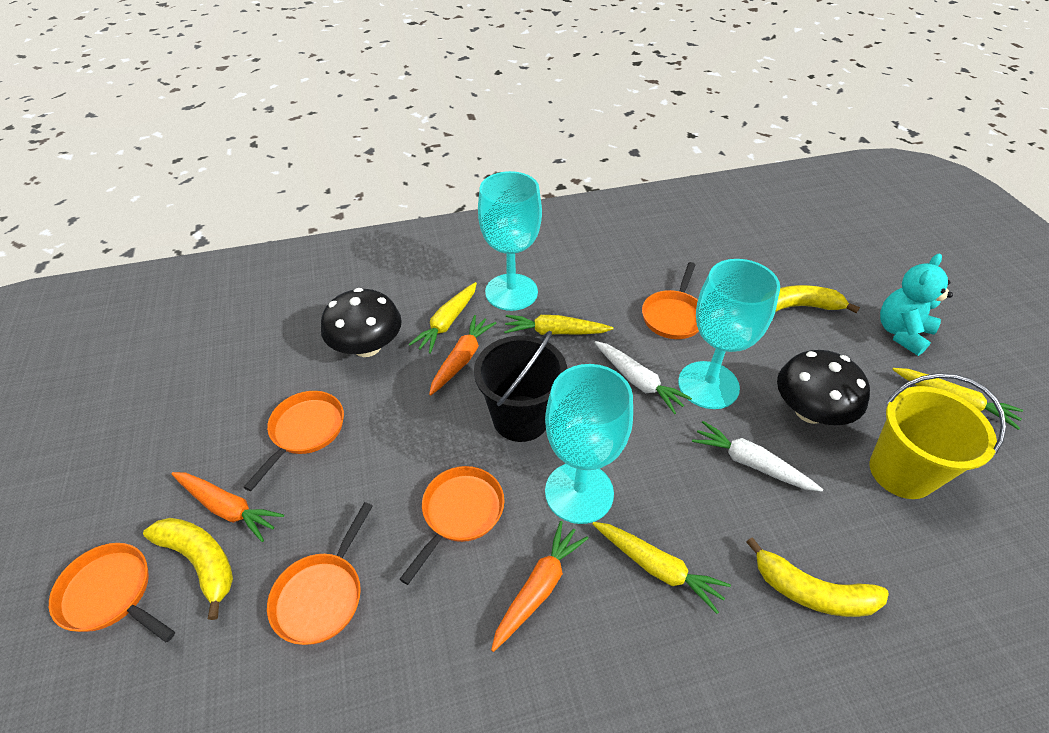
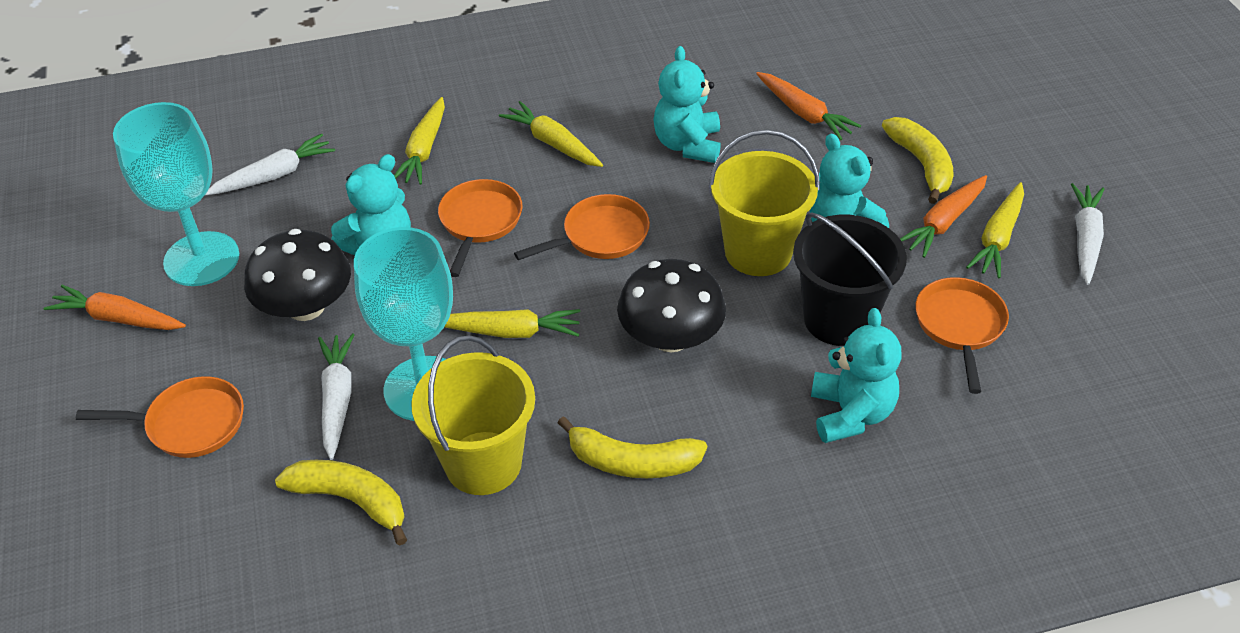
orange pan: 5 -> 4
turquoise goblet: 3 -> 2
turquoise teddy bear: 1 -> 4
white carrot: 2 -> 3
yellow bucket: 1 -> 2

